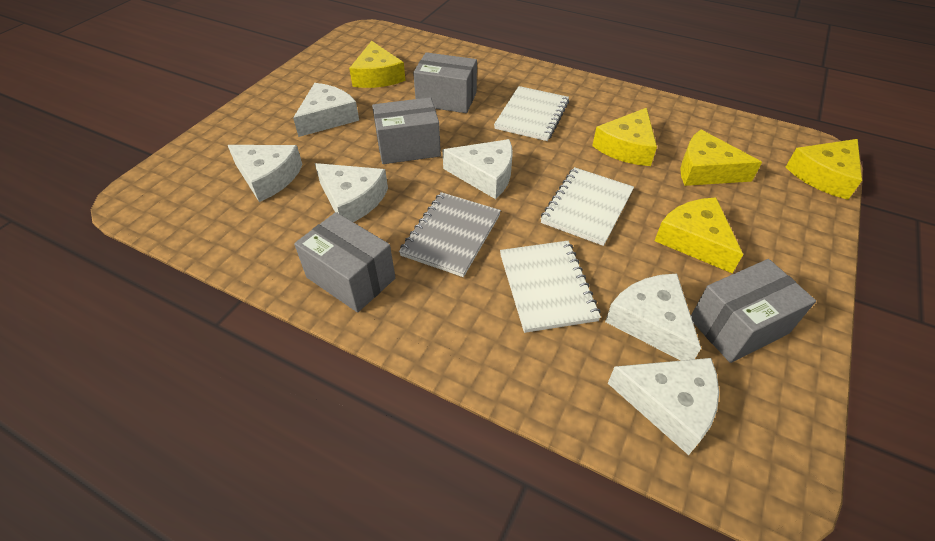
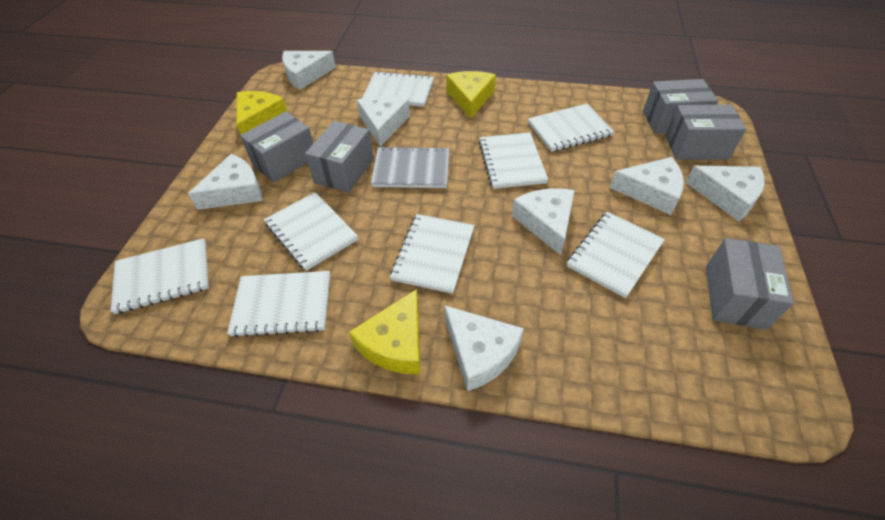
grey box: 4 -> 5
white cheese: 6 -> 7
white notebook: 3 -> 8
yellow cheese: 5 -> 3

